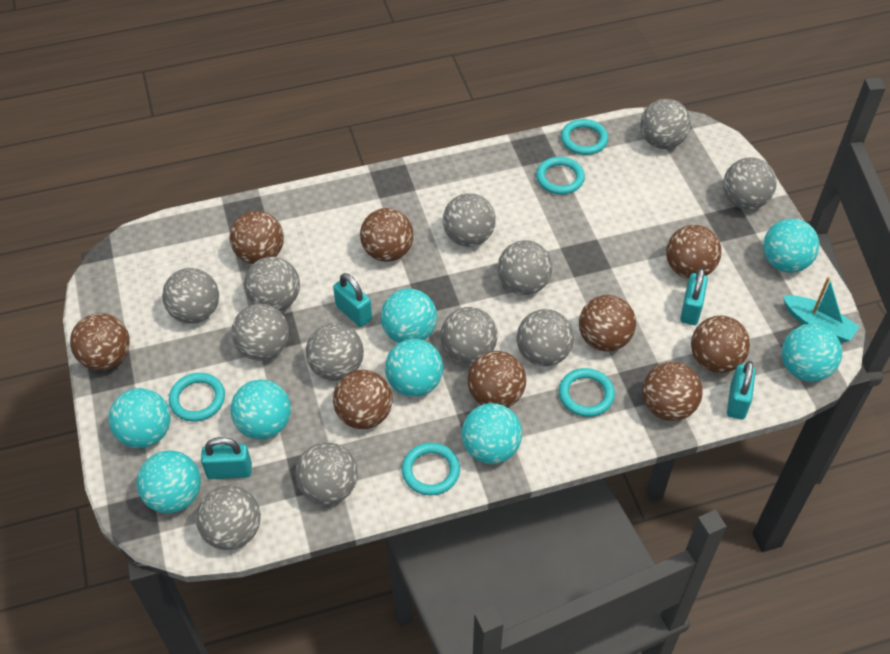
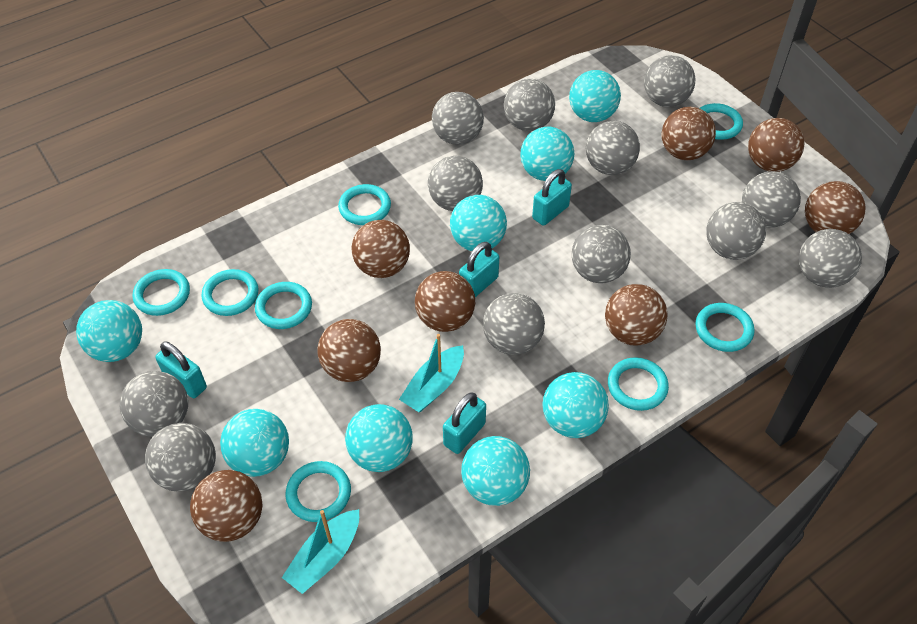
brown ball: 9 -> 8
turquoise boat: 1 -> 2
turquoise ring: 5 -> 8

